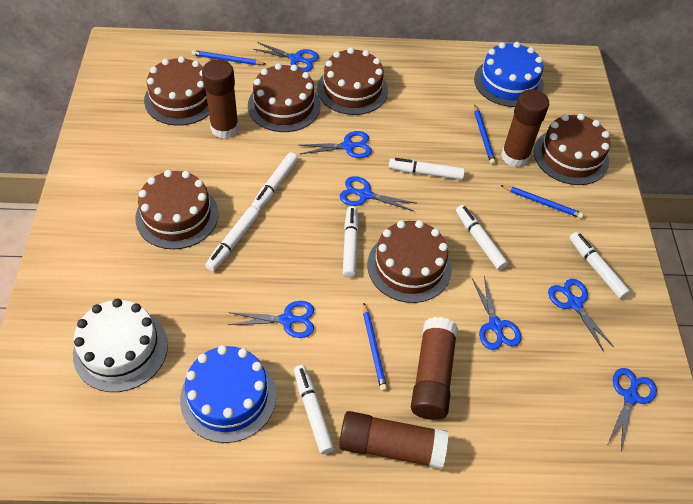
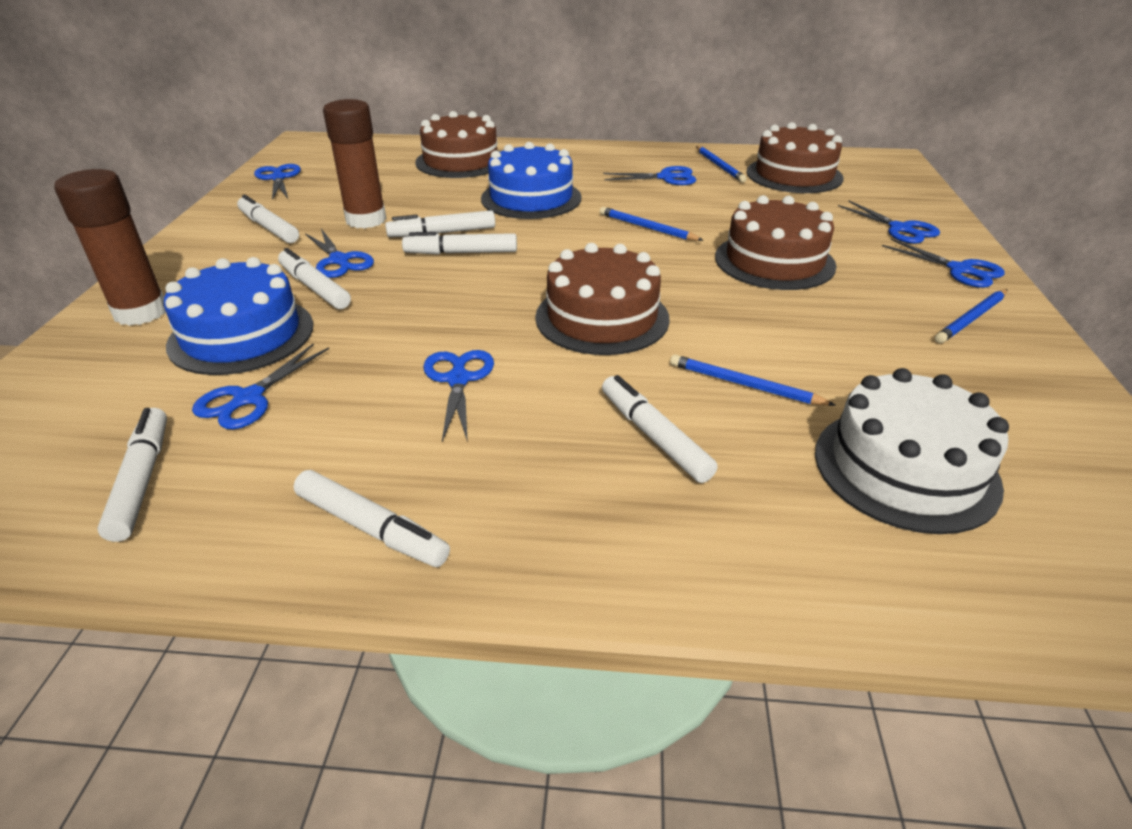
brown cake: 6 -> 4
brown glue stick: 4 -> 2

